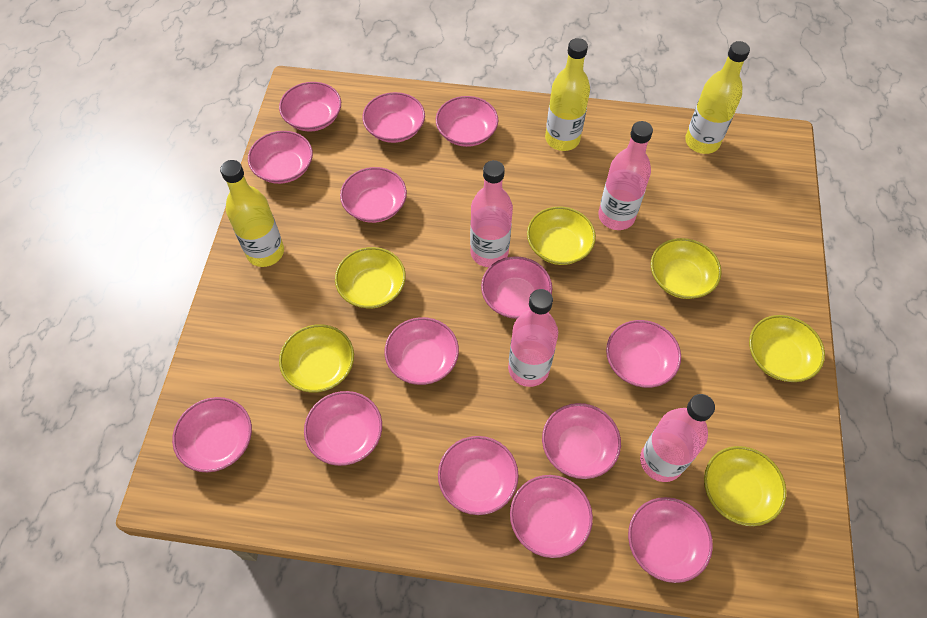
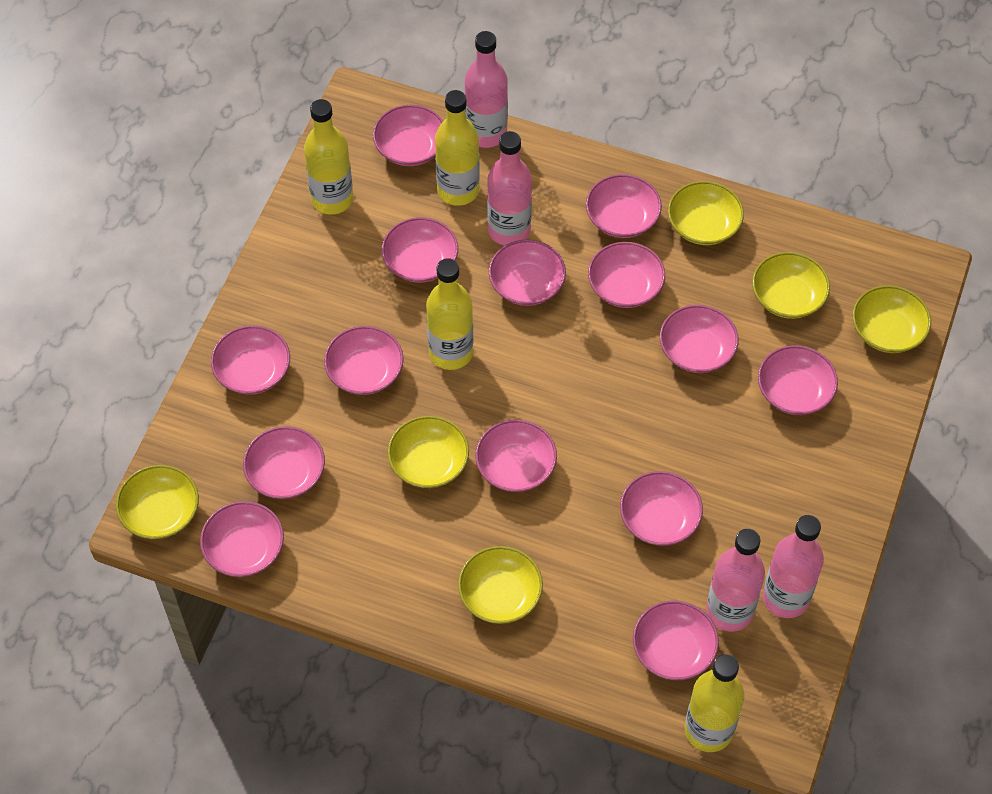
yellow bottle: 3 -> 4

